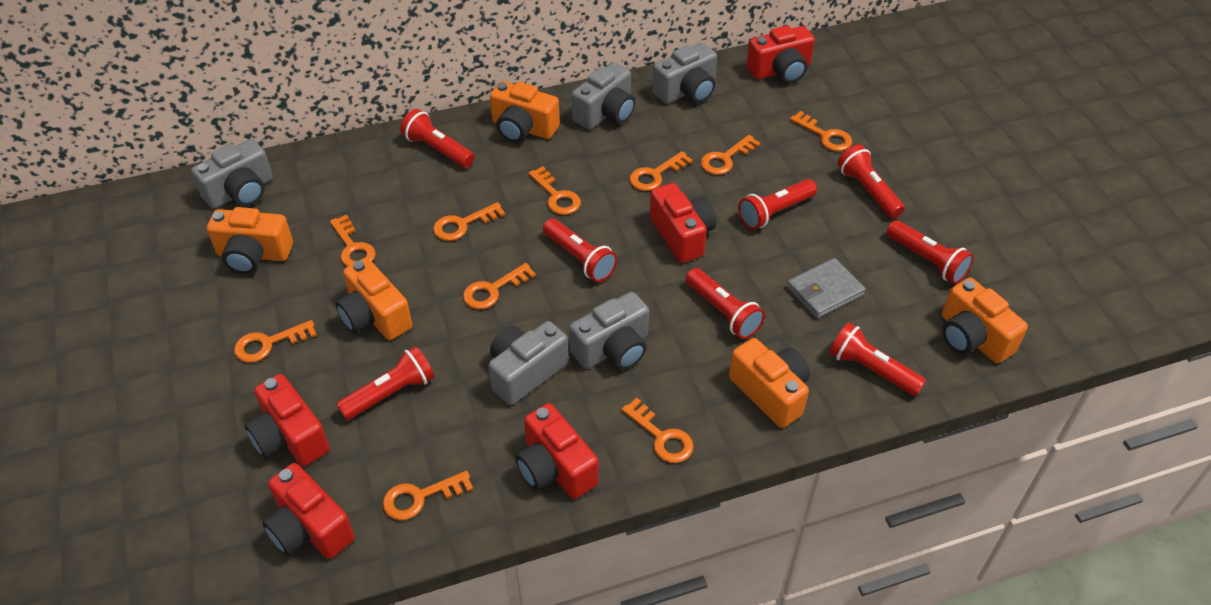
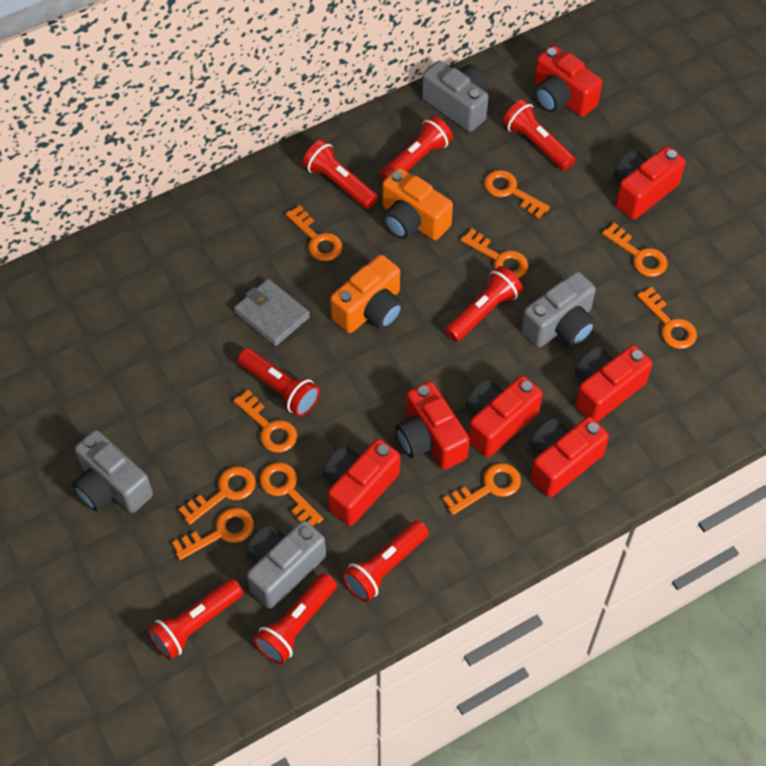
grey camera: 5 -> 4
orange camera: 5 -> 2
red camera: 5 -> 7

